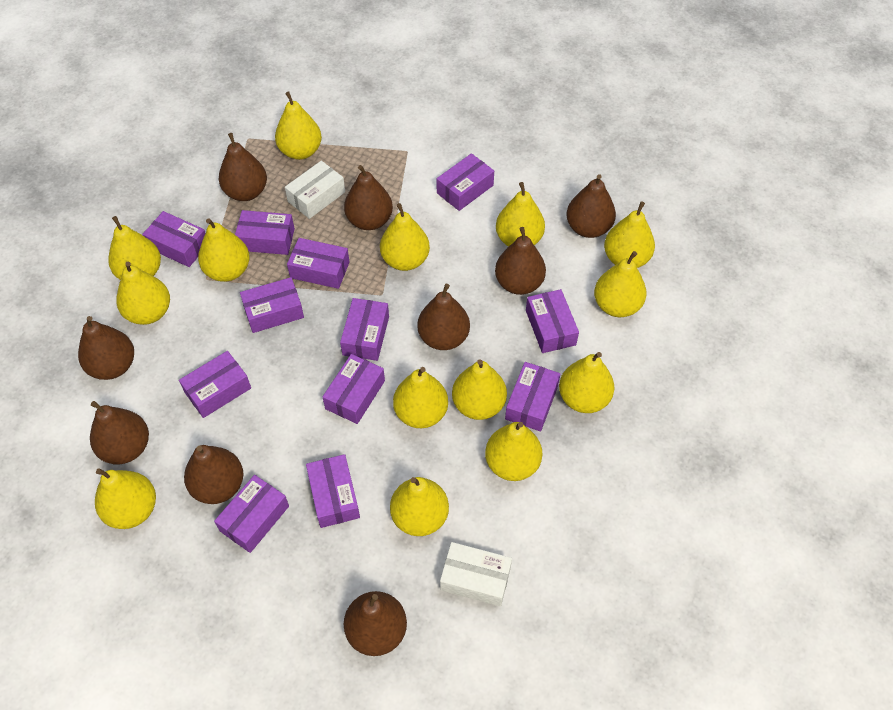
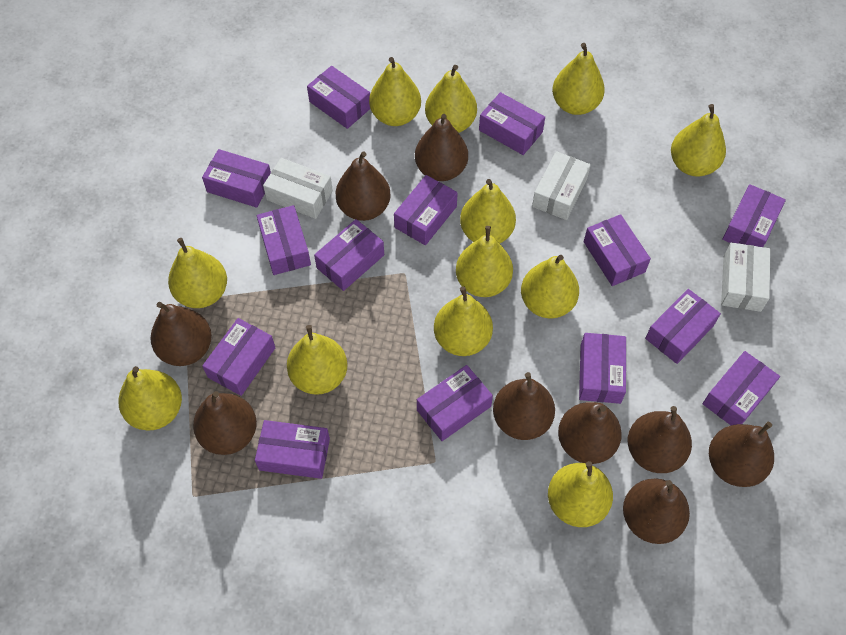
purple box: 12 -> 14
white box: 2 -> 3
yellow pear: 14 -> 12

